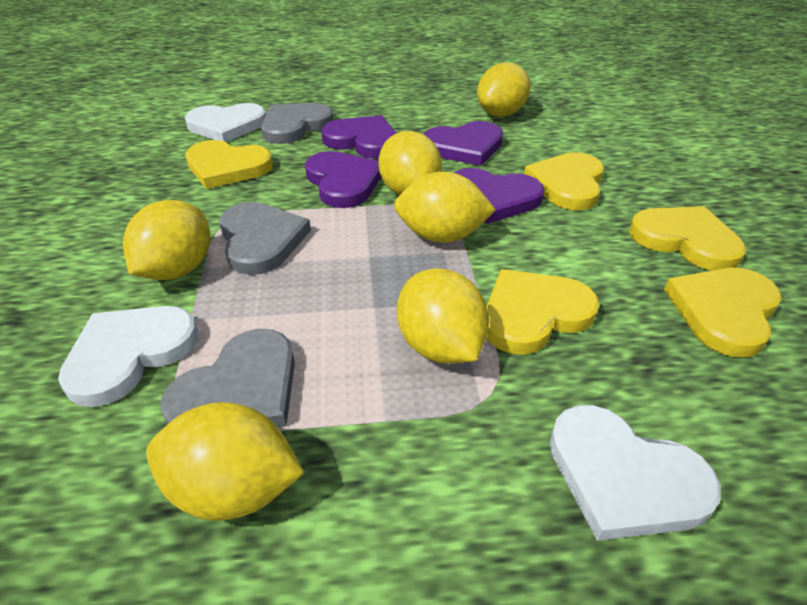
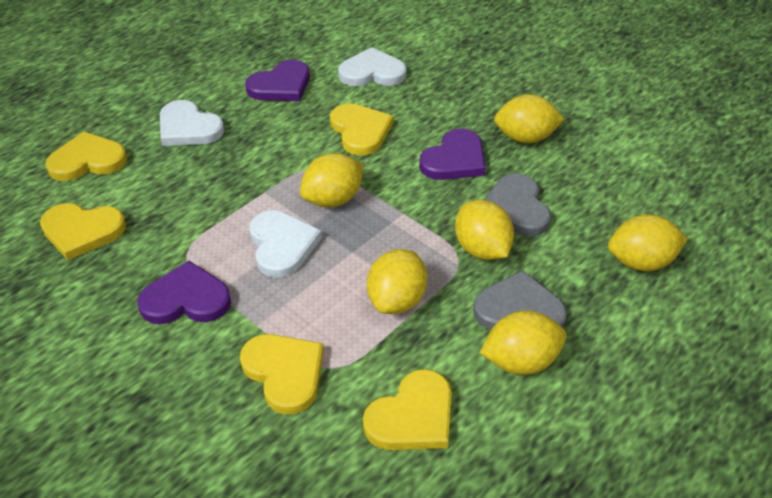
grey heart: 3 -> 2
purple heart: 4 -> 3

